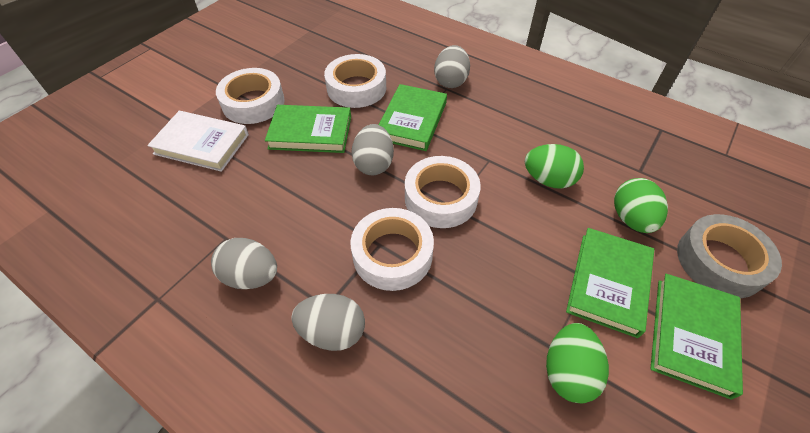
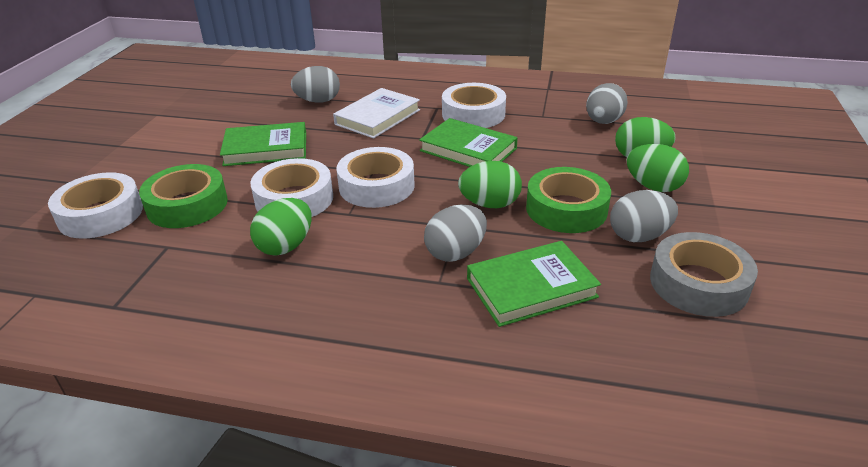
green book: 4 -> 3
green egg: 3 -> 4
green tape: 0 -> 2

